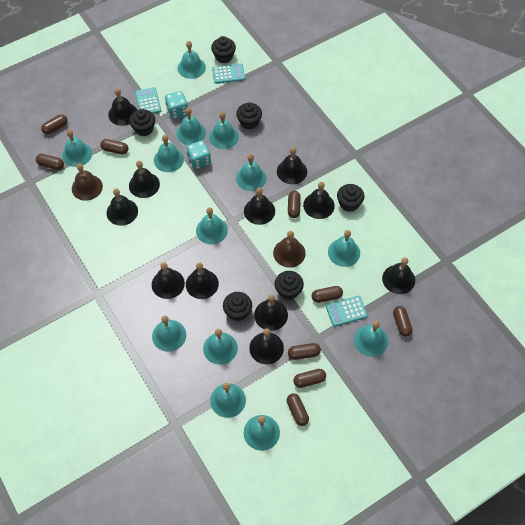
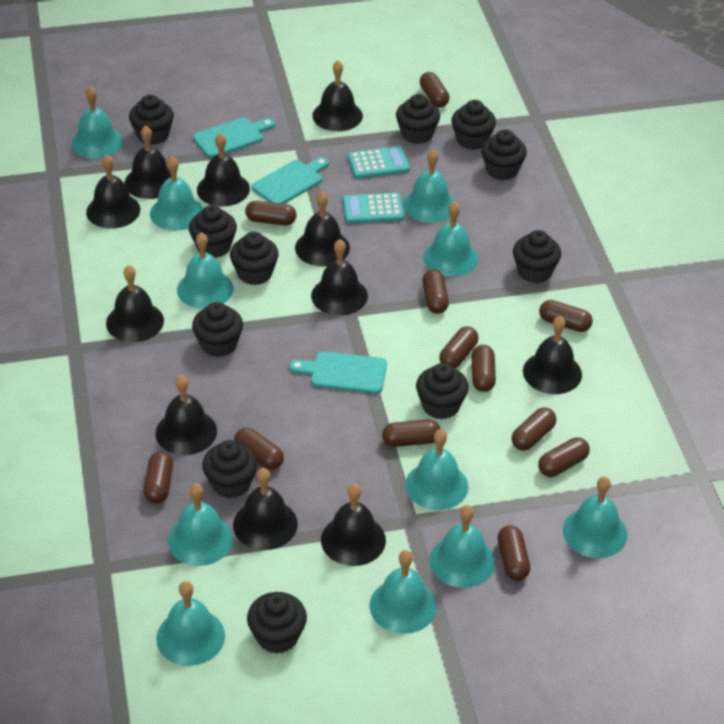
black cupcake: 6 -> 11
brown bell: 2 -> 0
brown capsule: 9 -> 12
turquoise bell: 13 -> 11
turquoise calculator: 3 -> 2
turquoise cutting board: 0 -> 3
turquoise dice: 2 -> 0

